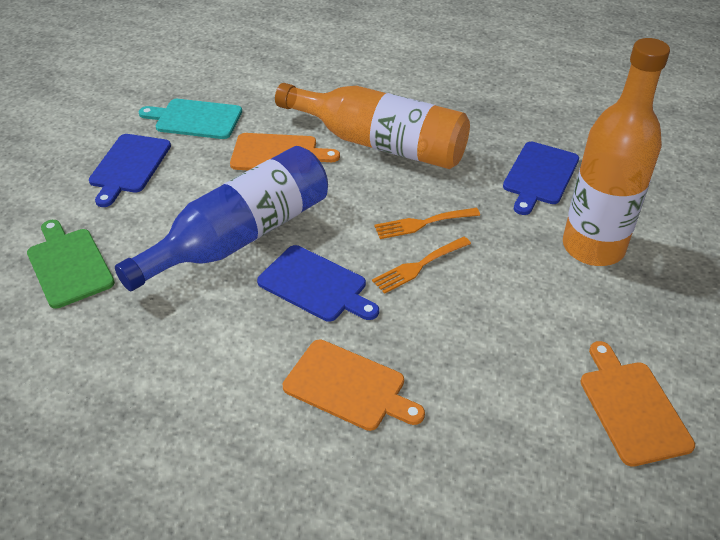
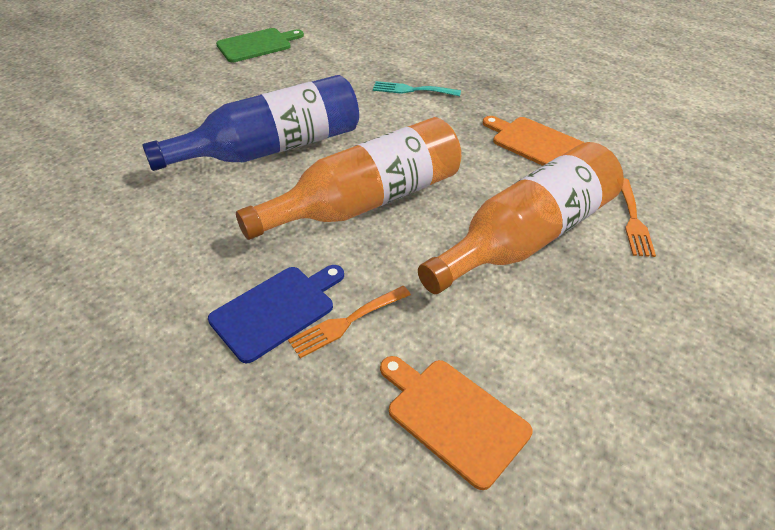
blue cutting board: 3 -> 1
orange cutting board: 3 -> 2
turquoise cutting board: 1 -> 0
turquoise fork: 0 -> 1

